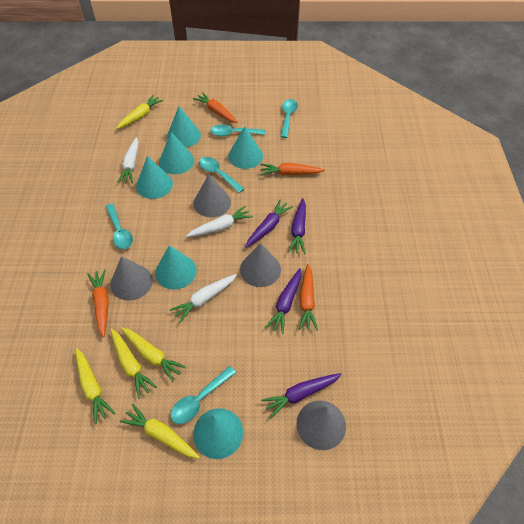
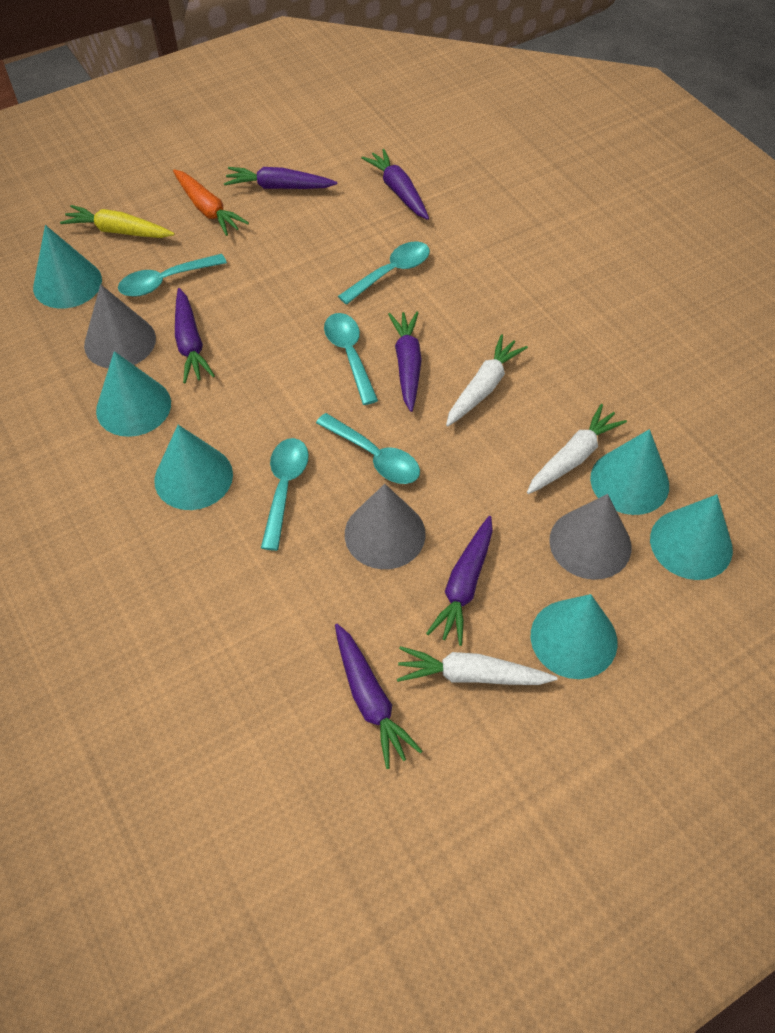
grey cone: 4 -> 3
orange carrot: 4 -> 1
purple carrot: 4 -> 6
yellow carrot: 5 -> 1

